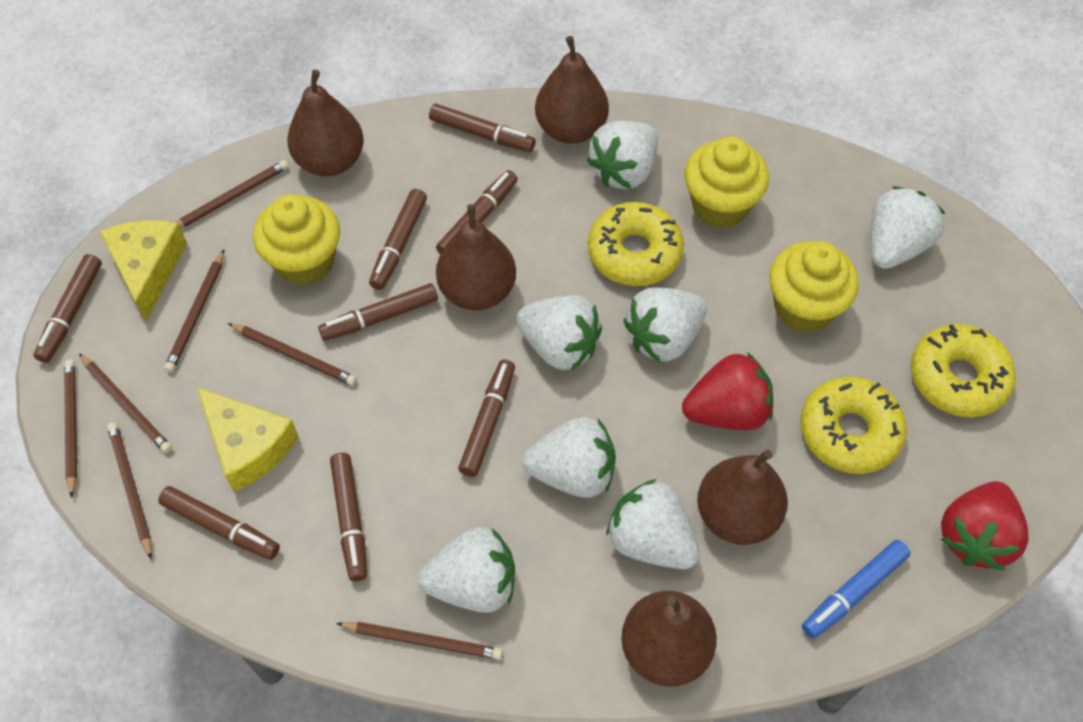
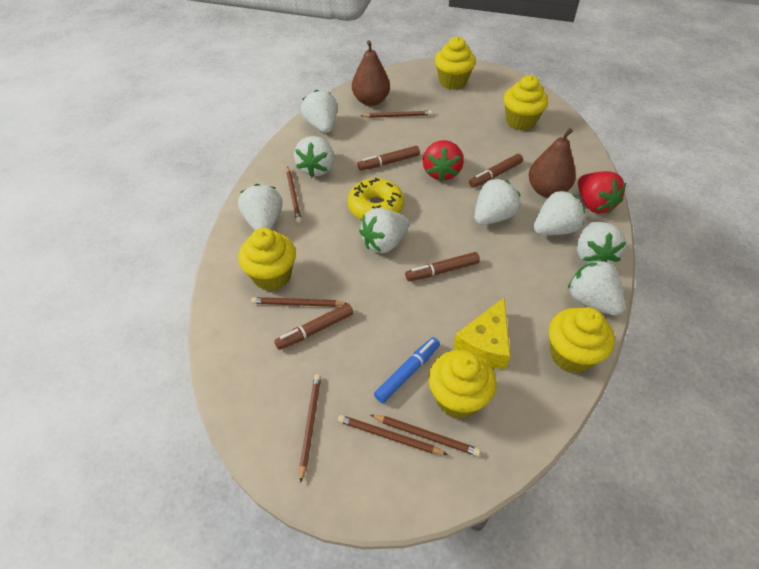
brown marker: 8 -> 4
brown pear: 5 -> 2
brown pencil: 7 -> 6
white strawberry: 7 -> 8
yellow cheese: 2 -> 1
yellow cupcake: 3 -> 5
yellow donut: 3 -> 1

